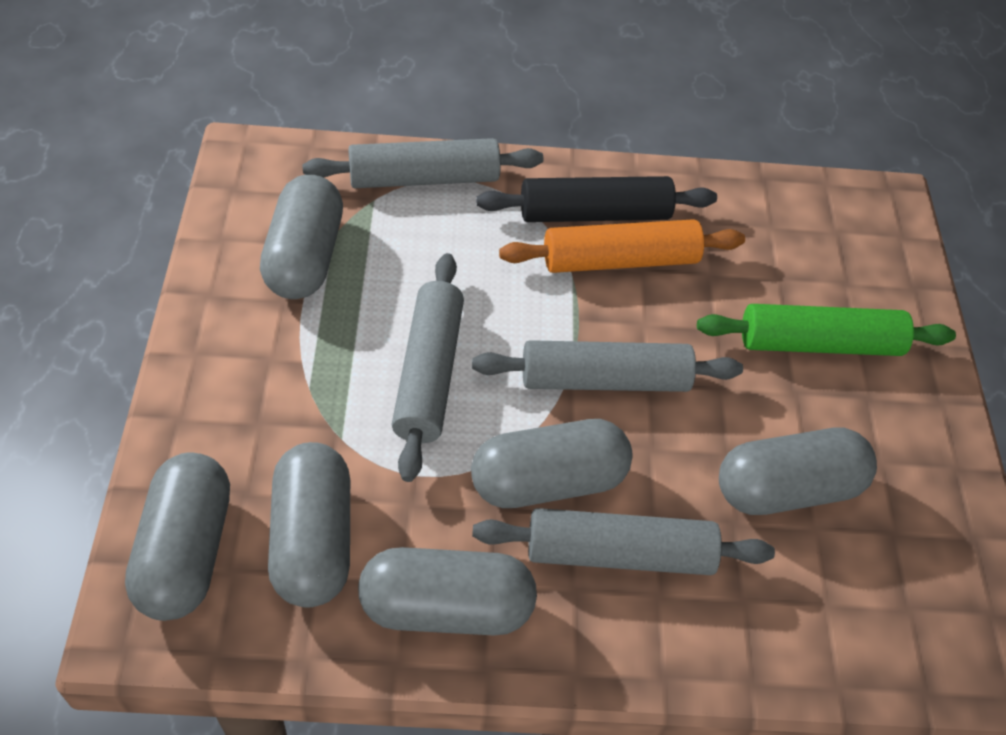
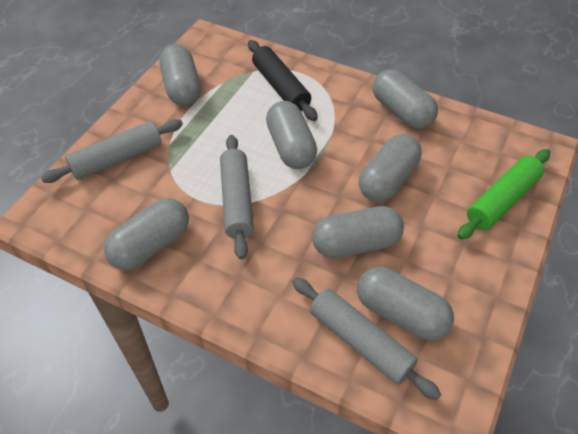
grey capsule: 6 -> 7
grey rolling pin: 4 -> 3
orange rolling pin: 1 -> 0

